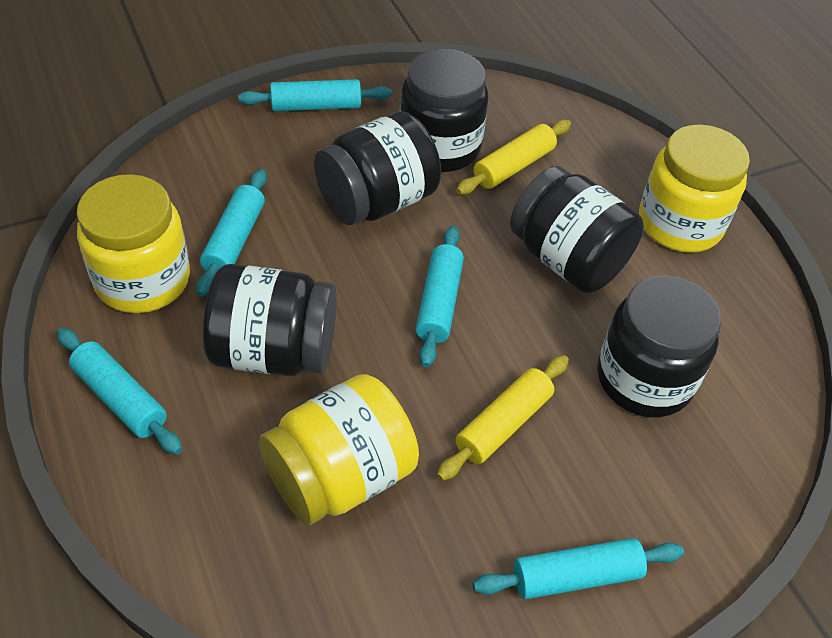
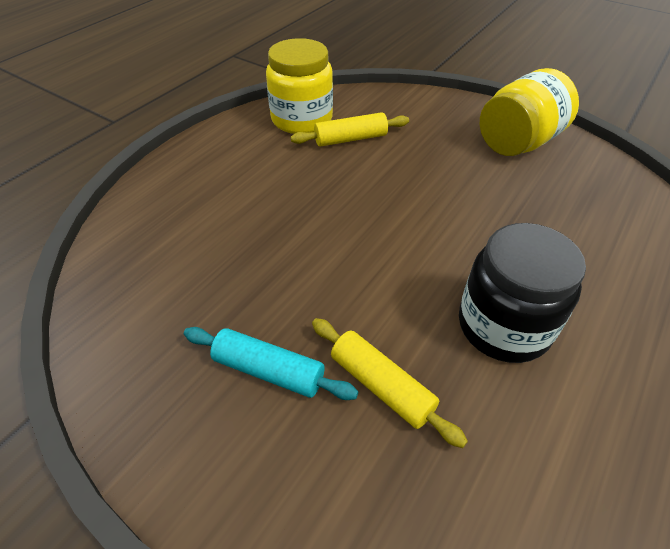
black jar: 5 -> 1
turquoise rolling pin: 5 -> 1
yellow jar: 3 -> 2

